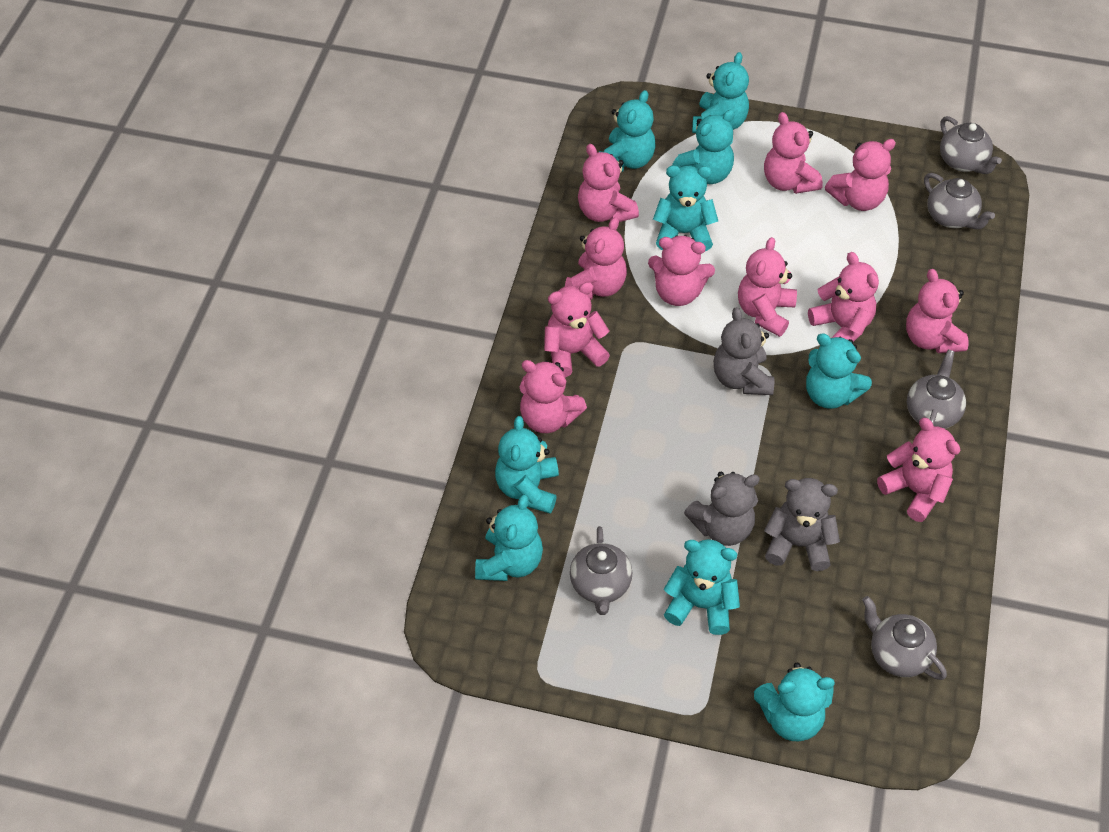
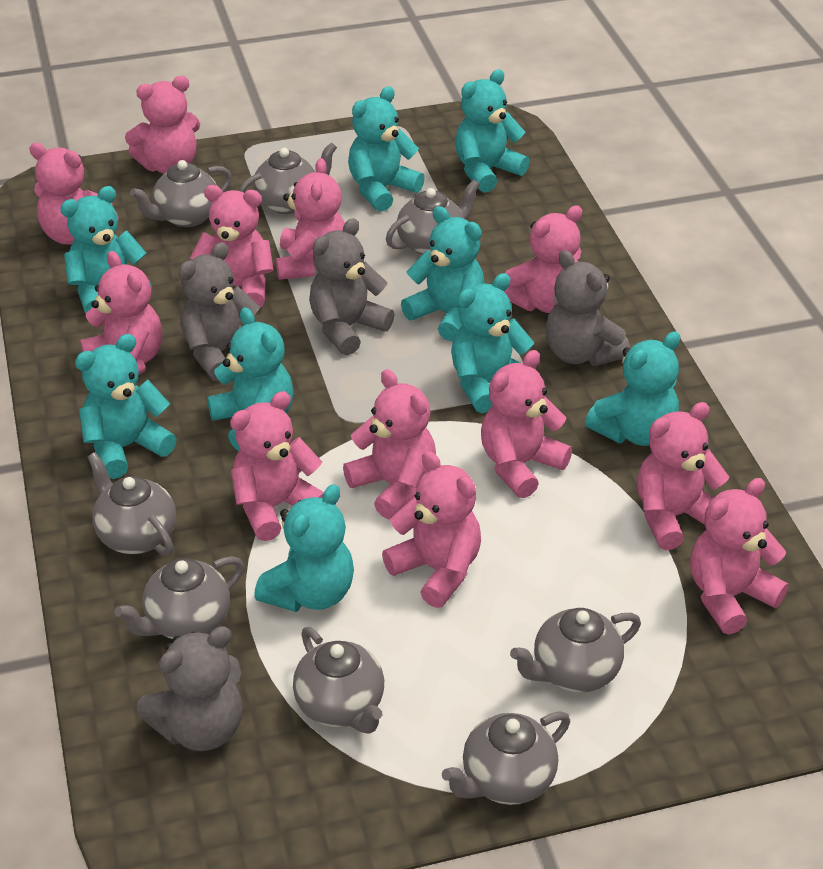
grey teapot: 5 -> 8
grey teddy bear: 3 -> 4
pink teddy bear: 11 -> 12

